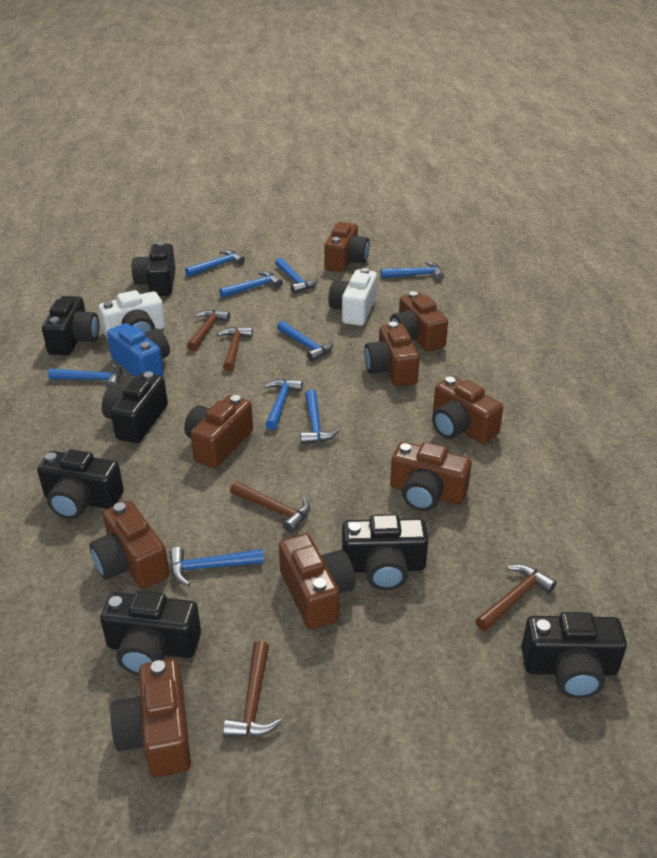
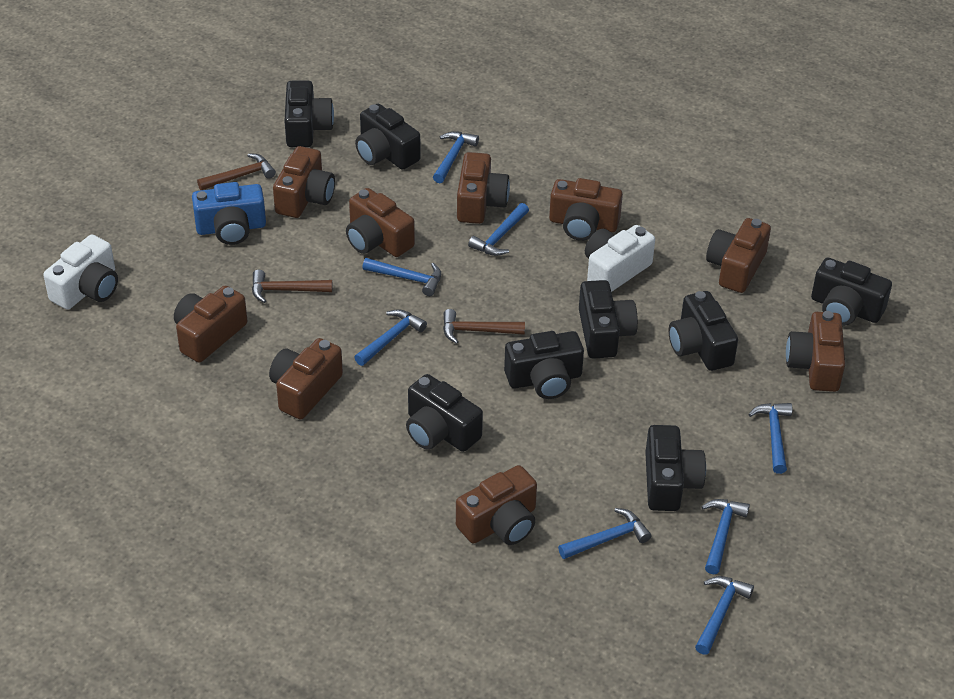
black camera: 7 -> 8
blue hammer: 9 -> 8
brown hammer: 5 -> 3

